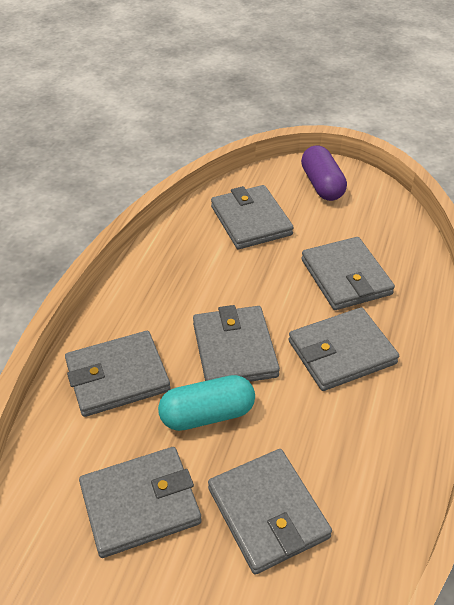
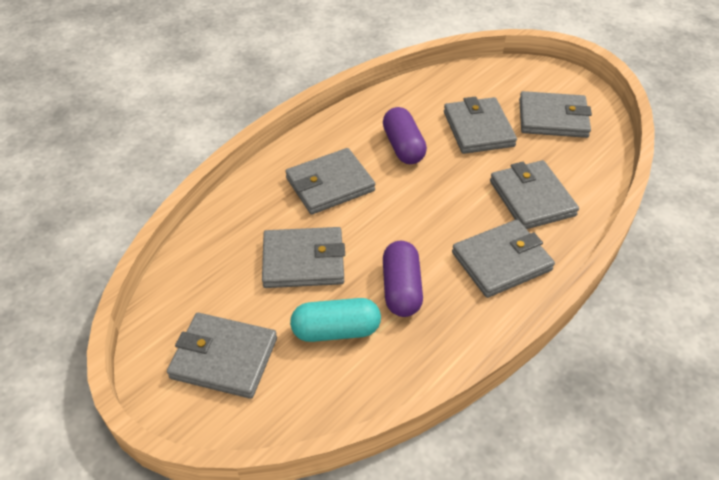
purple capsule: 1 -> 2

